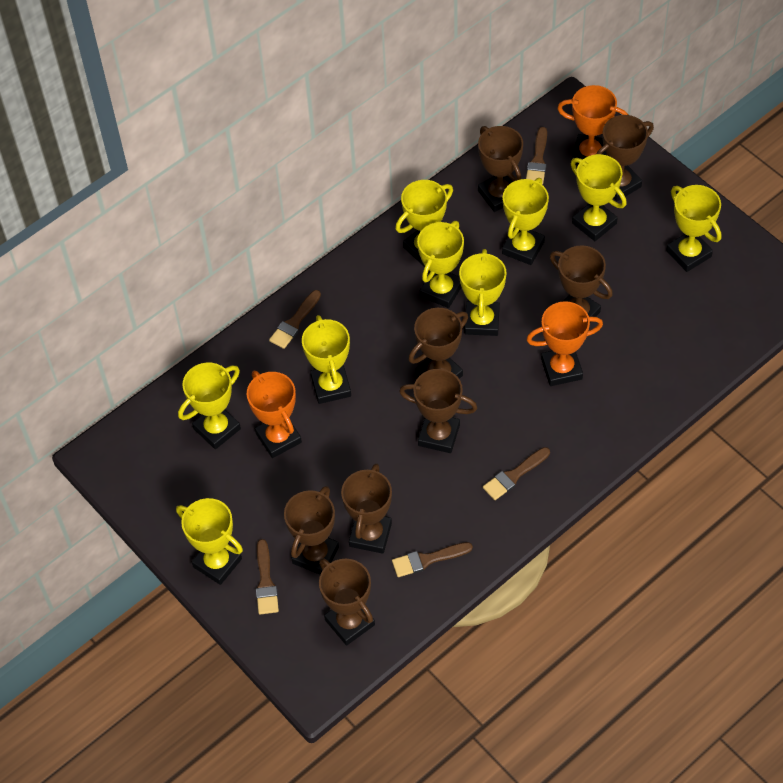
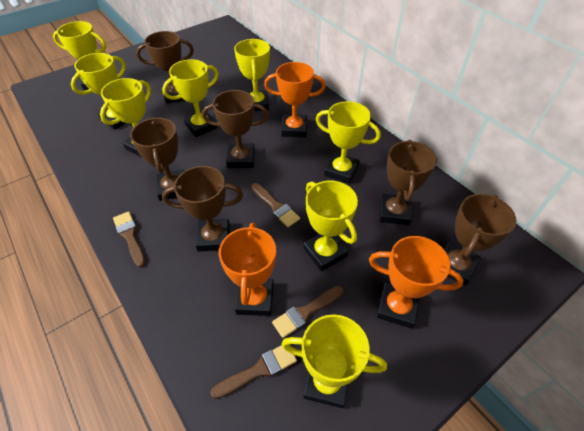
brown brush: 5 -> 4
brown trophy: 8 -> 6
yellow trophy: 9 -> 8

